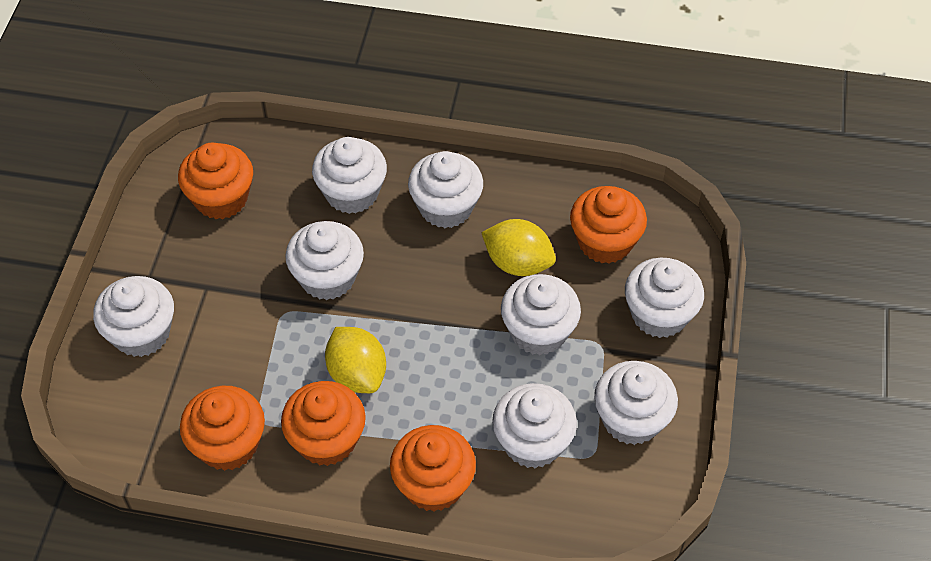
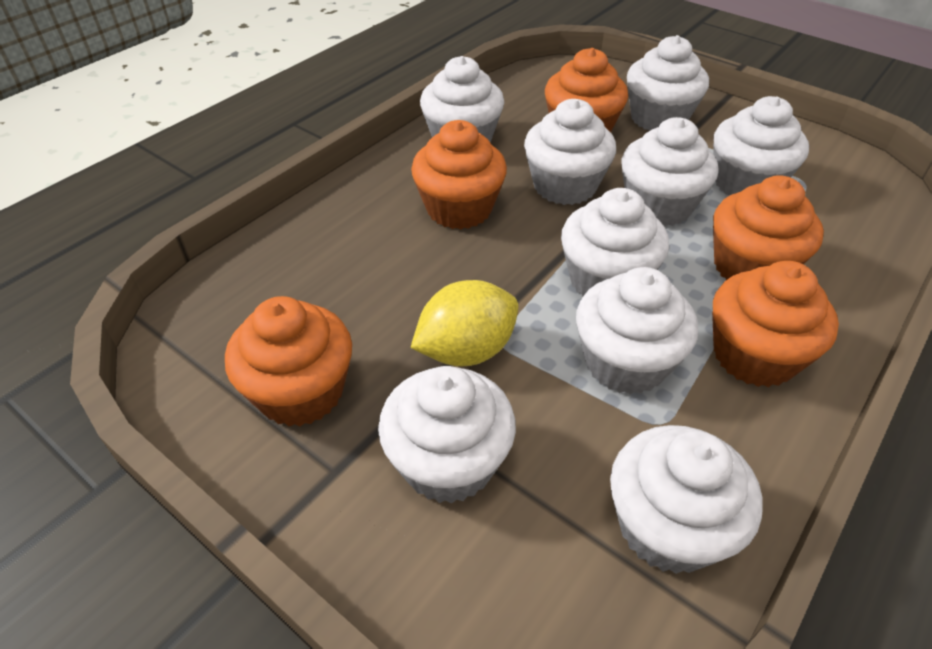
white cupcake: 8 -> 9
yellow lemon: 2 -> 1

